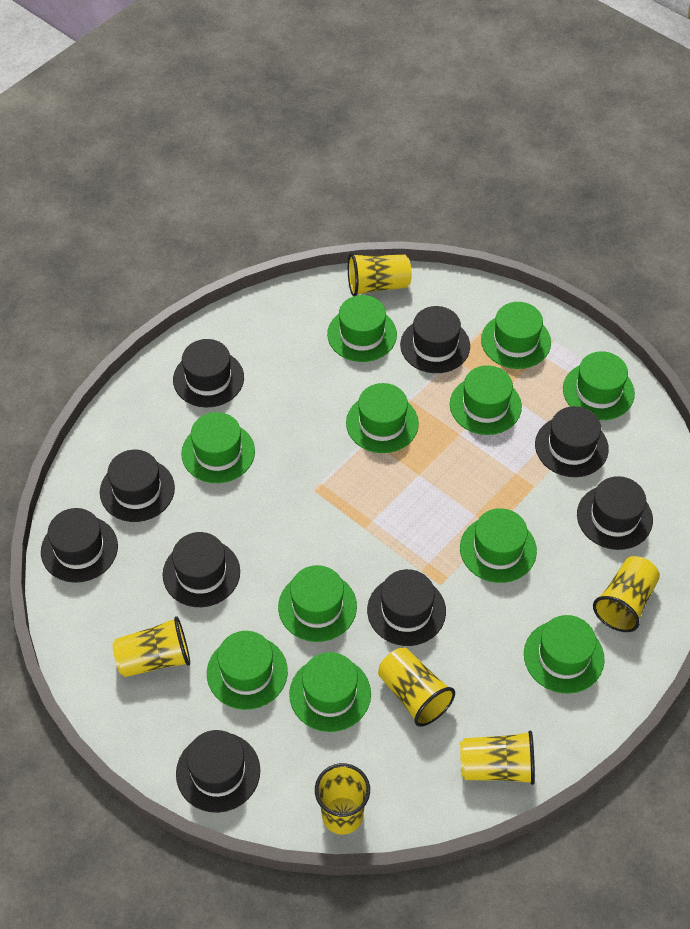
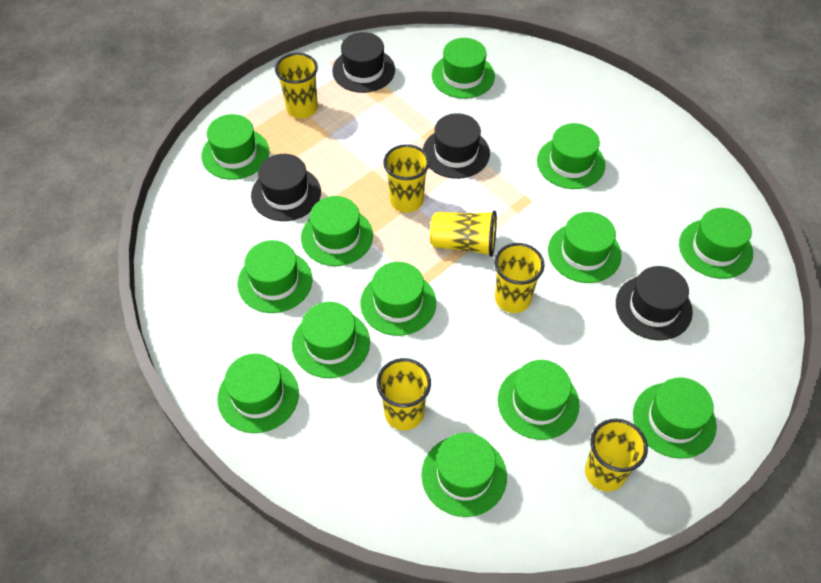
black hat: 9 -> 4
green hat: 11 -> 13

